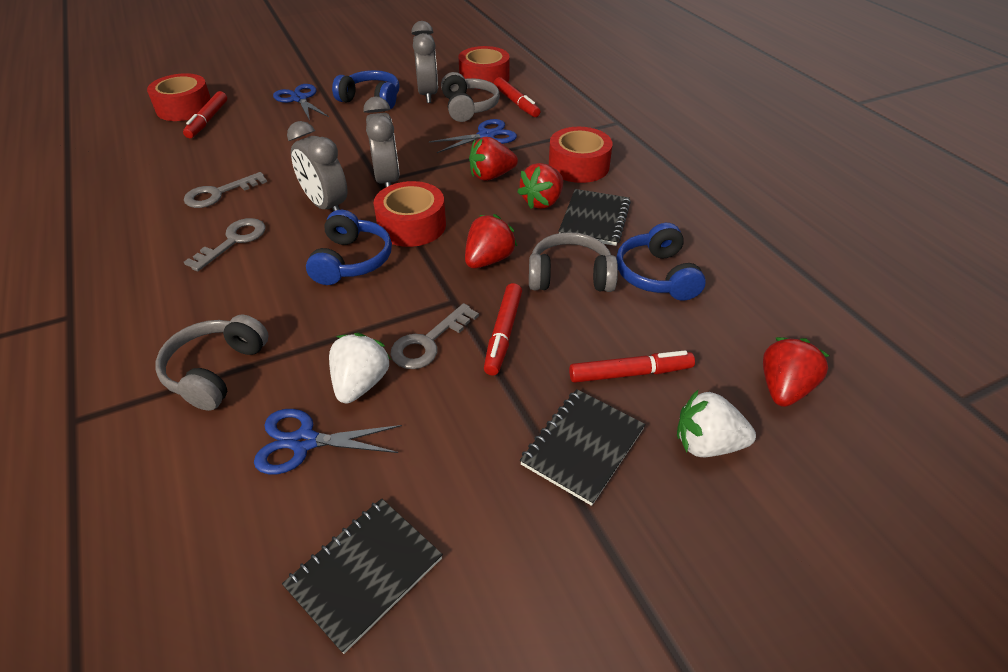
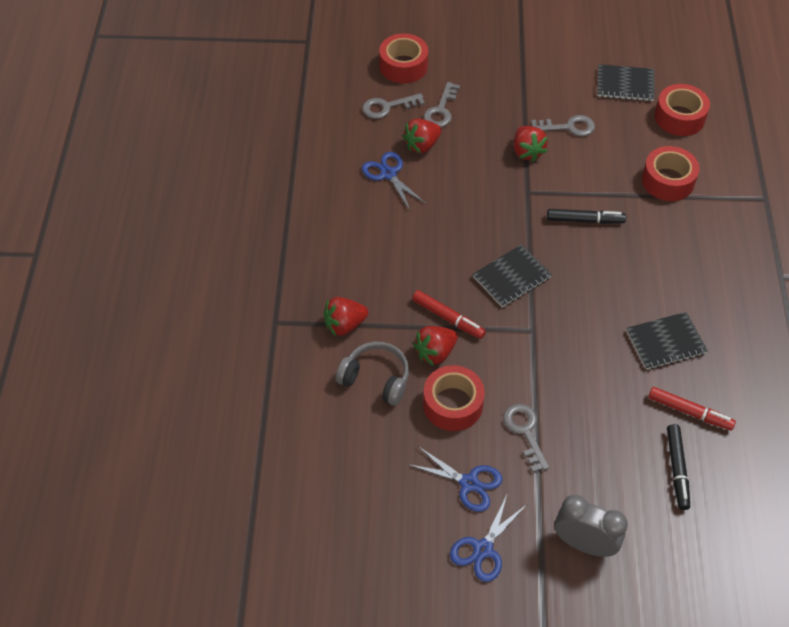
black marker: 0 -> 2
blue headphones: 3 -> 0
grey clock: 3 -> 1
grey headphones: 3 -> 1
grey key: 3 -> 4
red marker: 4 -> 2
white strawberry: 2 -> 0

